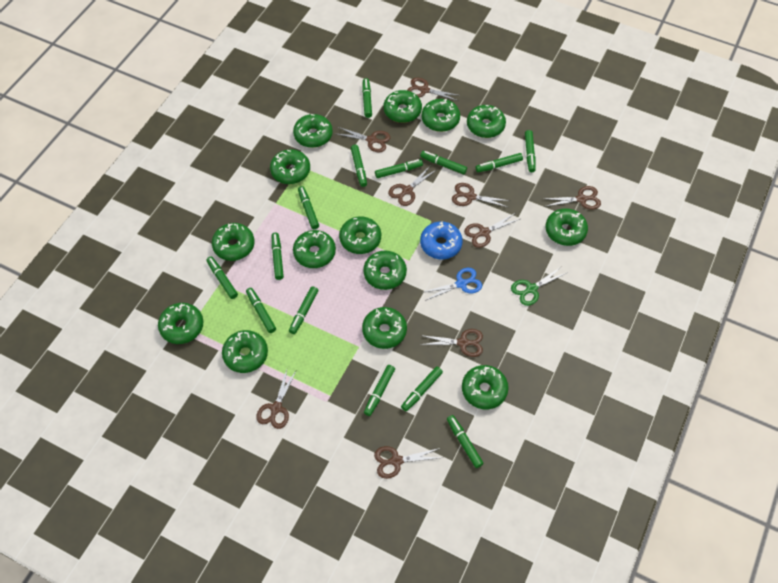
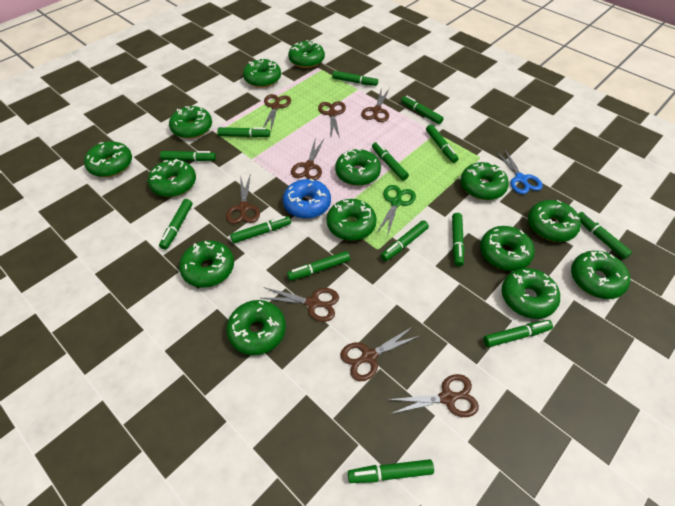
brown scissors: 9 -> 8

